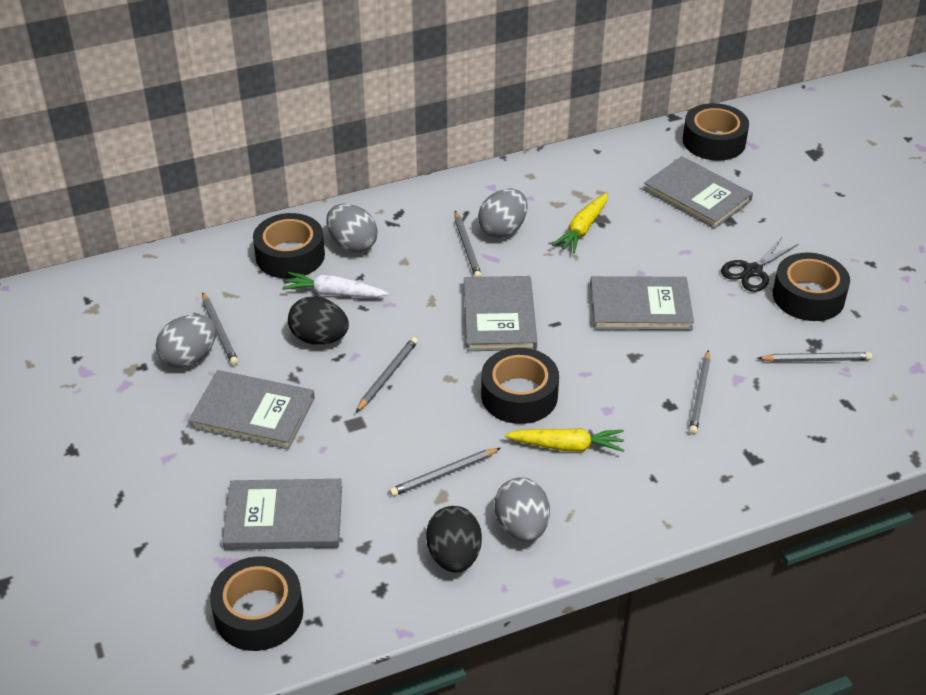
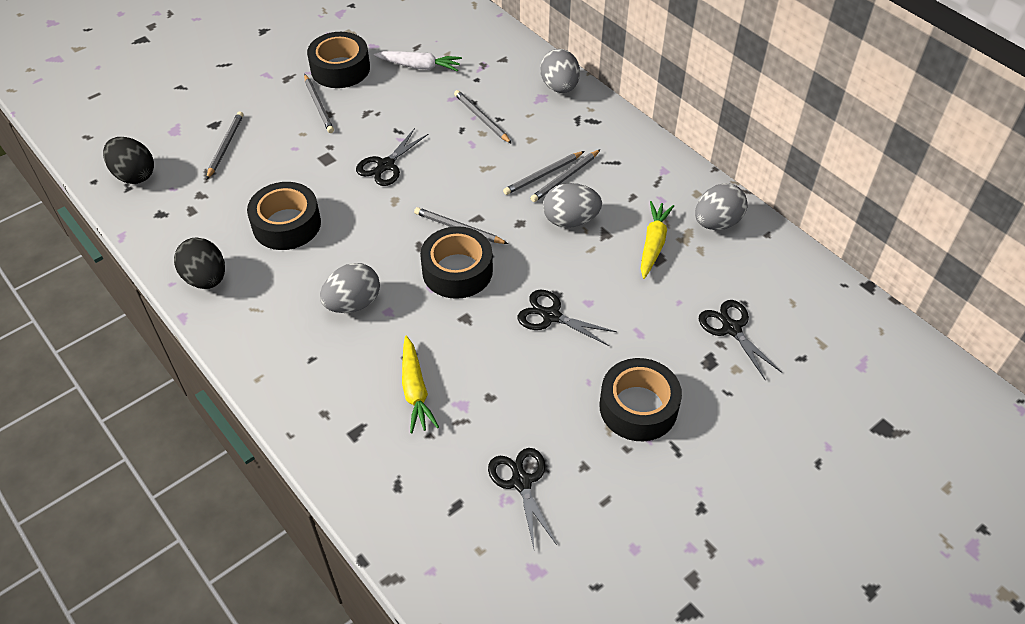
black scissors: 1 -> 4
black tape: 5 -> 4
grey book: 5 -> 0

